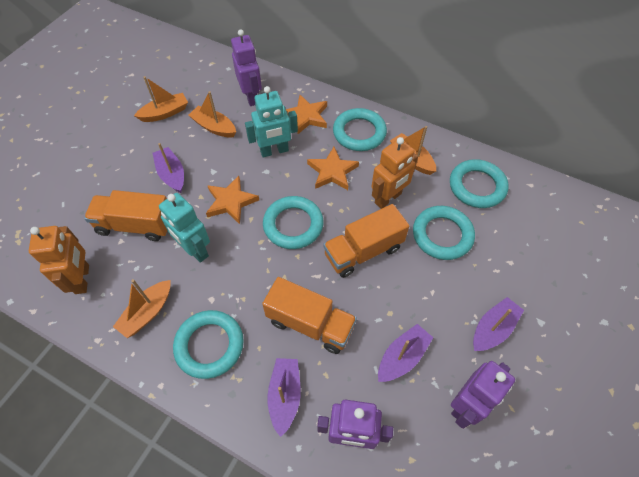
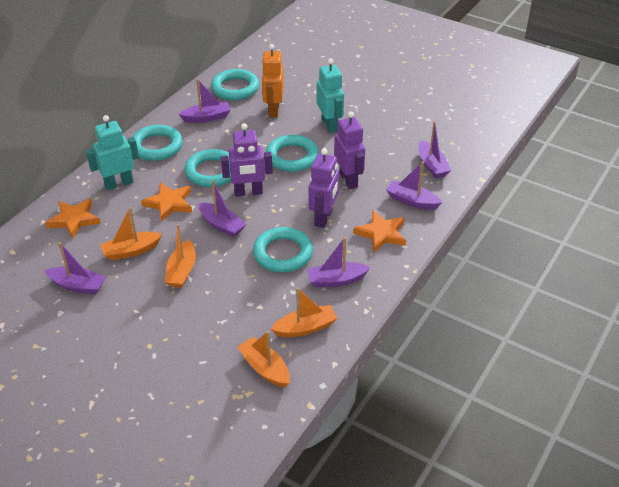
orange robot: 2 -> 1
orange truck: 3 -> 0
purple boat: 4 -> 6

